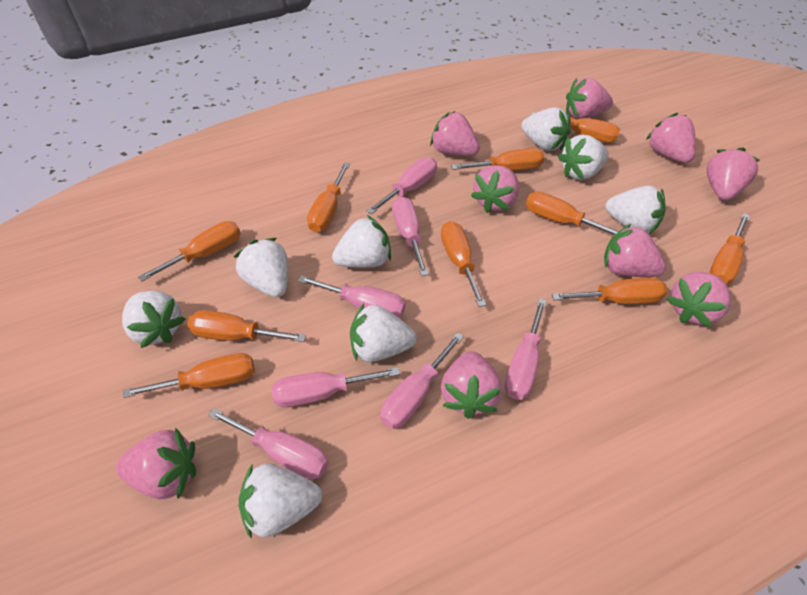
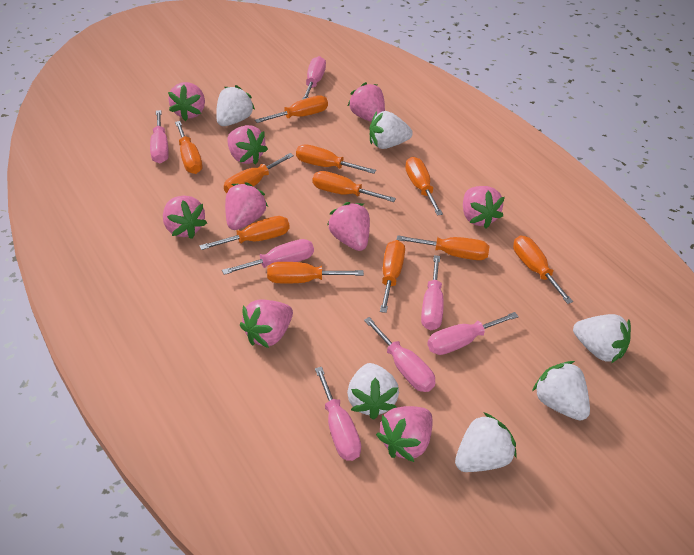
orange screwdriver: 10 -> 11
white strawberry: 8 -> 6

